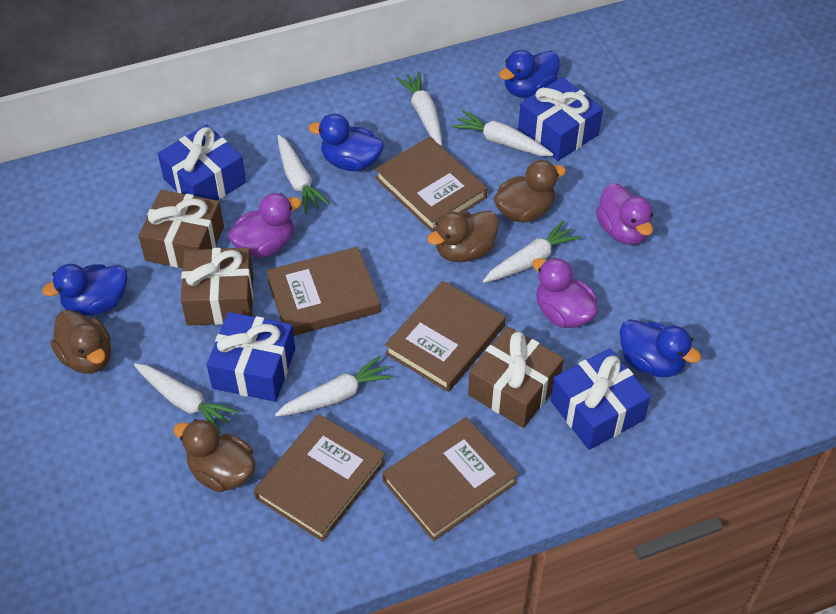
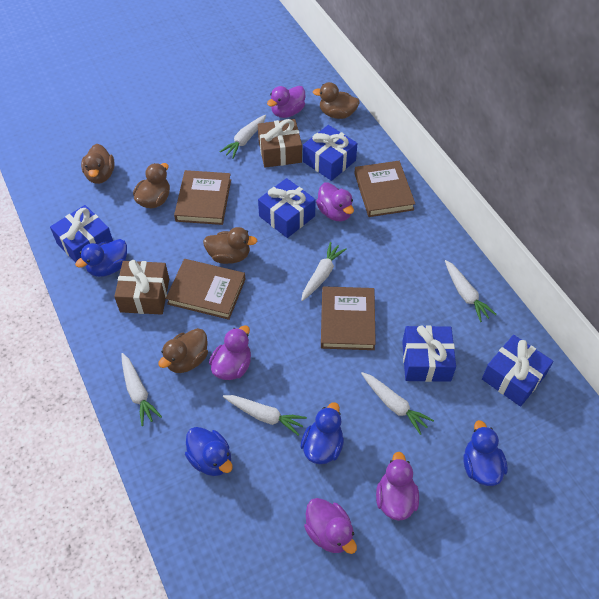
blue gift: 4 -> 5
brown book: 5 -> 4
brown duck: 4 -> 5
brown gift: 3 -> 2
purple duck: 3 -> 5

